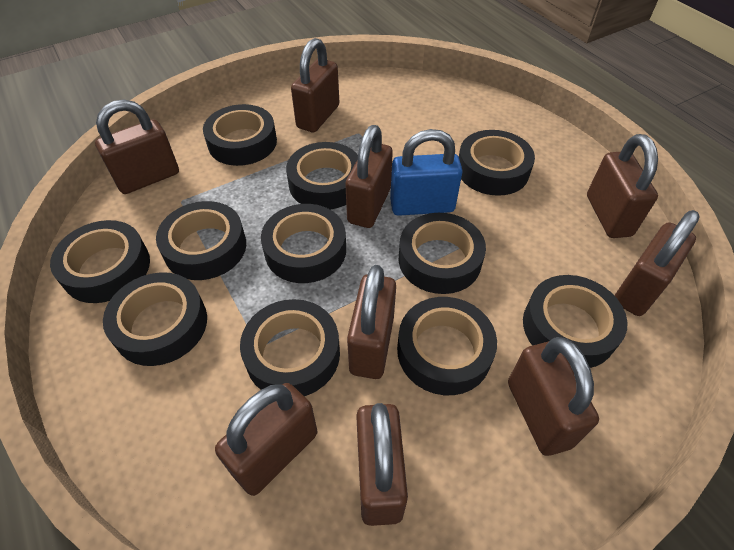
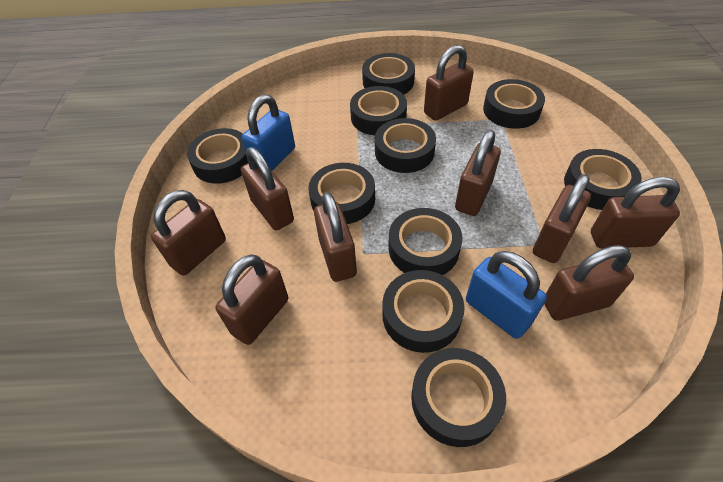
black tape: 11 -> 10
blue padlock: 1 -> 2

